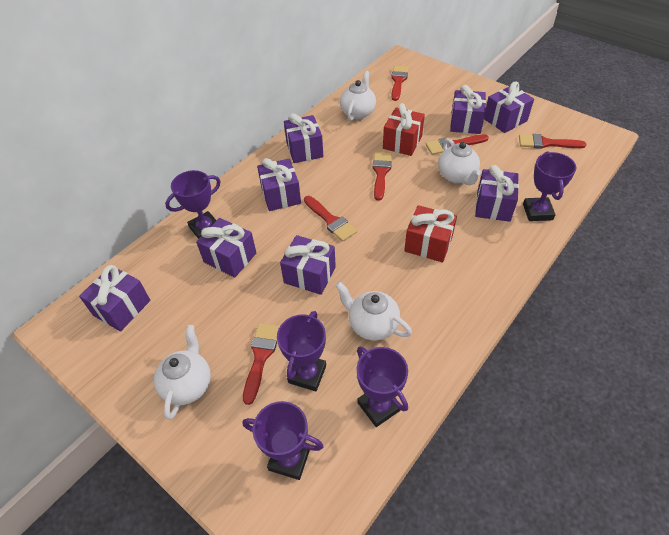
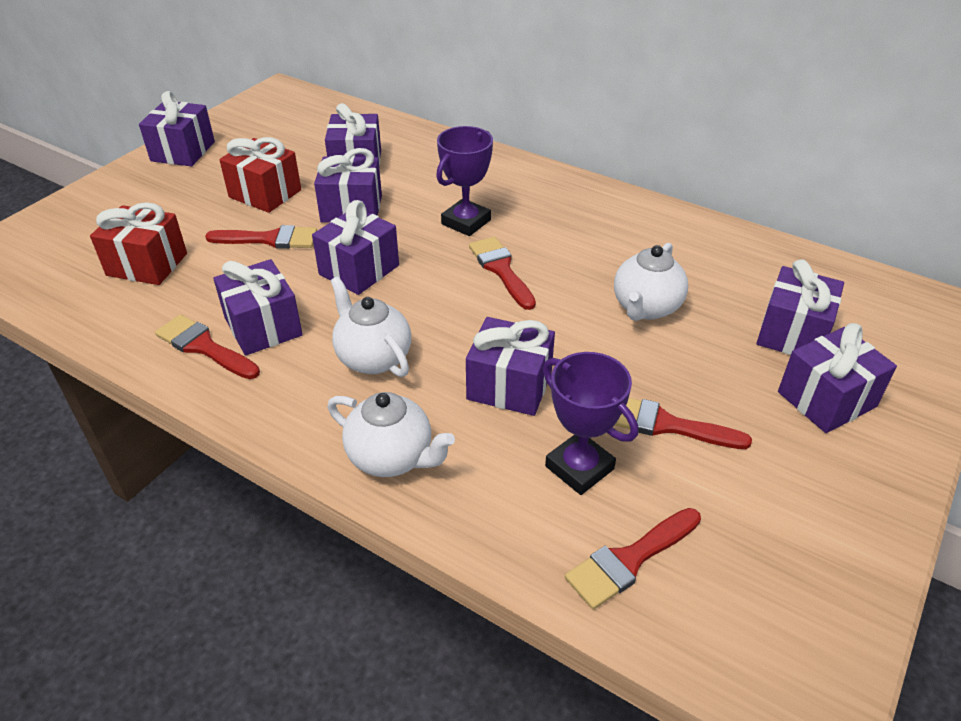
purple trophy: 5 -> 2
red brush: 6 -> 5
white teapot: 4 -> 3

